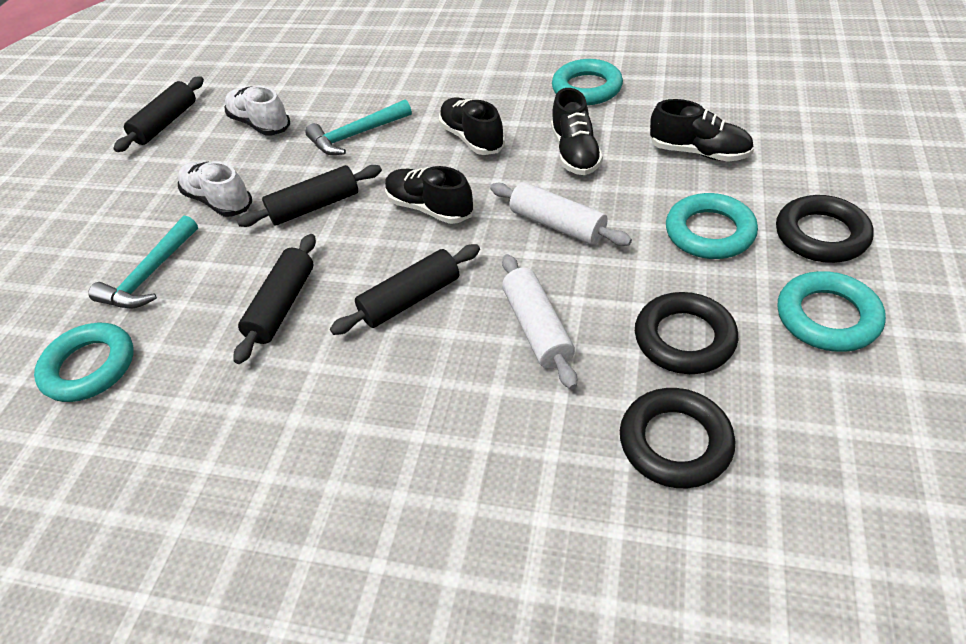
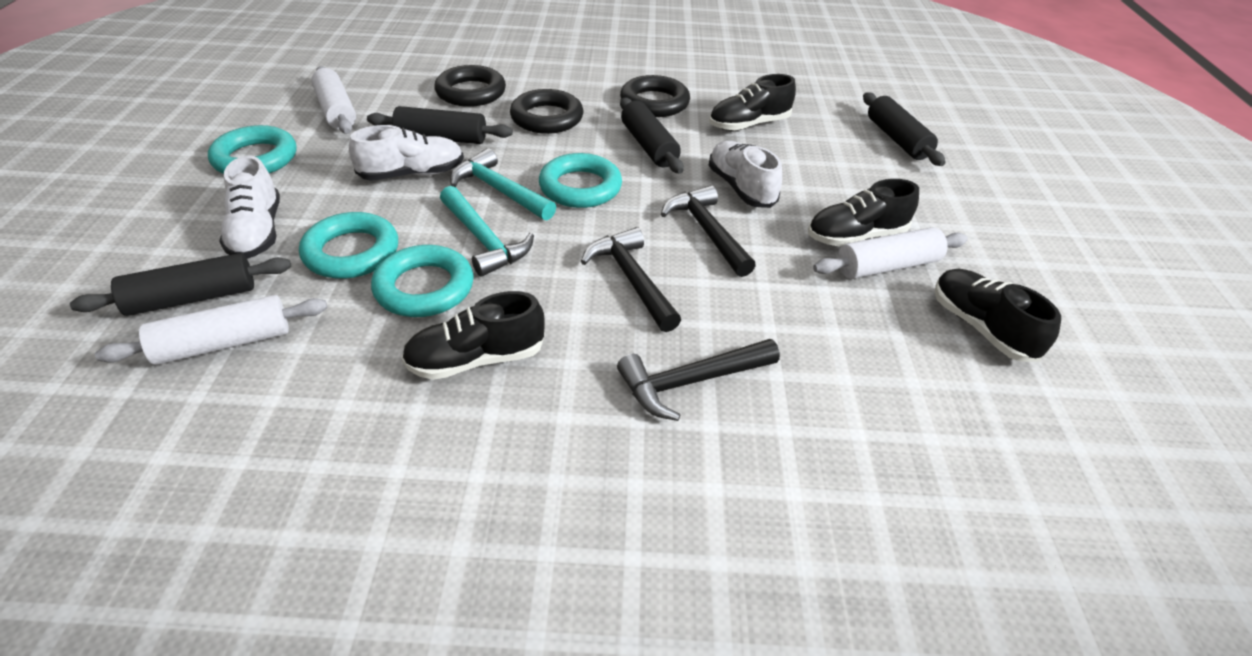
black hammer: 0 -> 3
white rolling pin: 2 -> 3
white shoe: 2 -> 3

